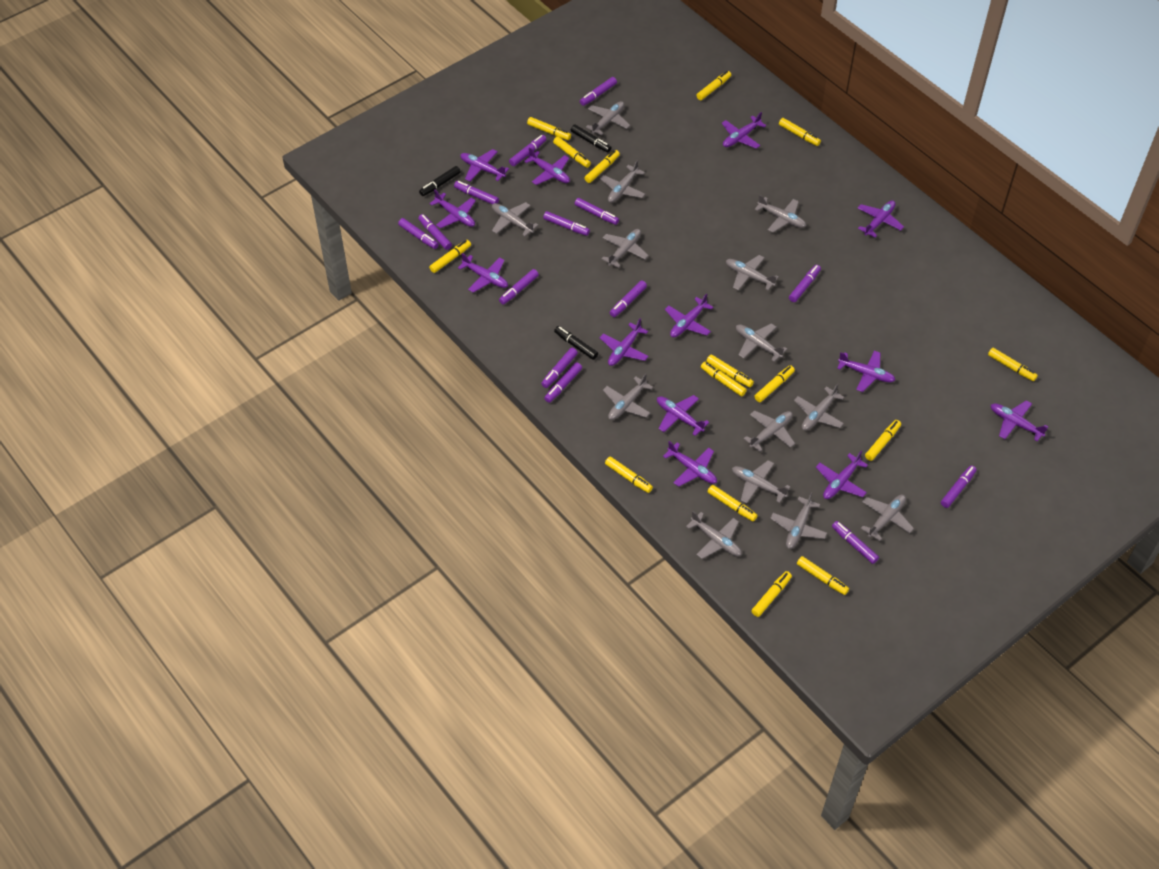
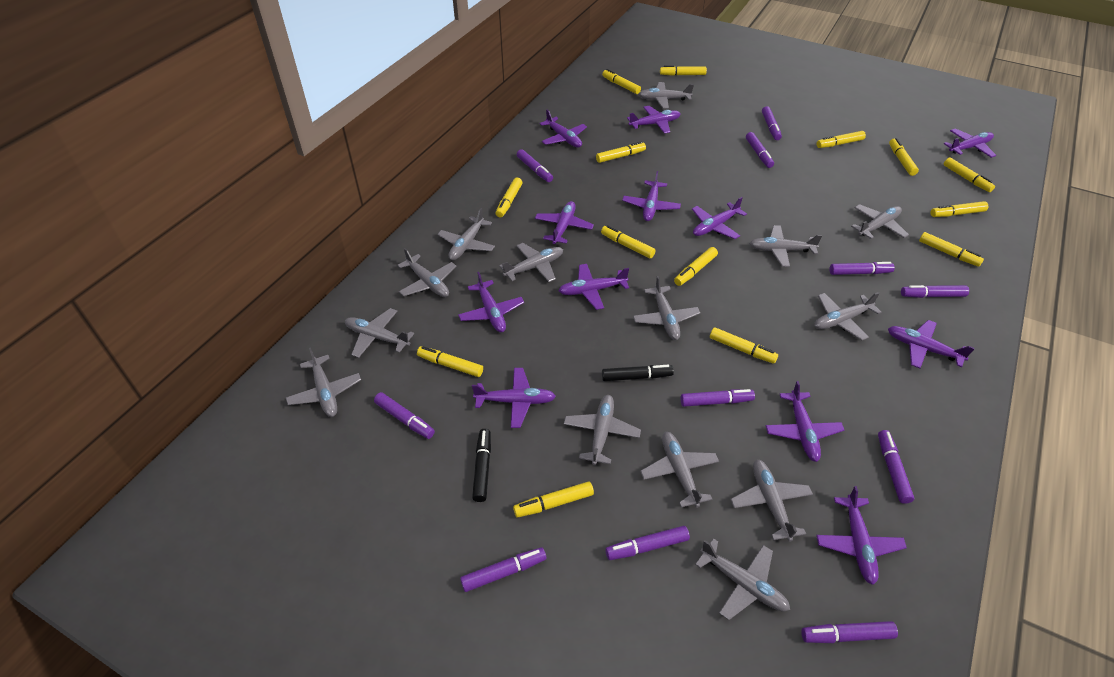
black marker: 3 -> 2
purple marker: 14 -> 11
purple plane: 13 -> 12
yellow marker: 15 -> 14

